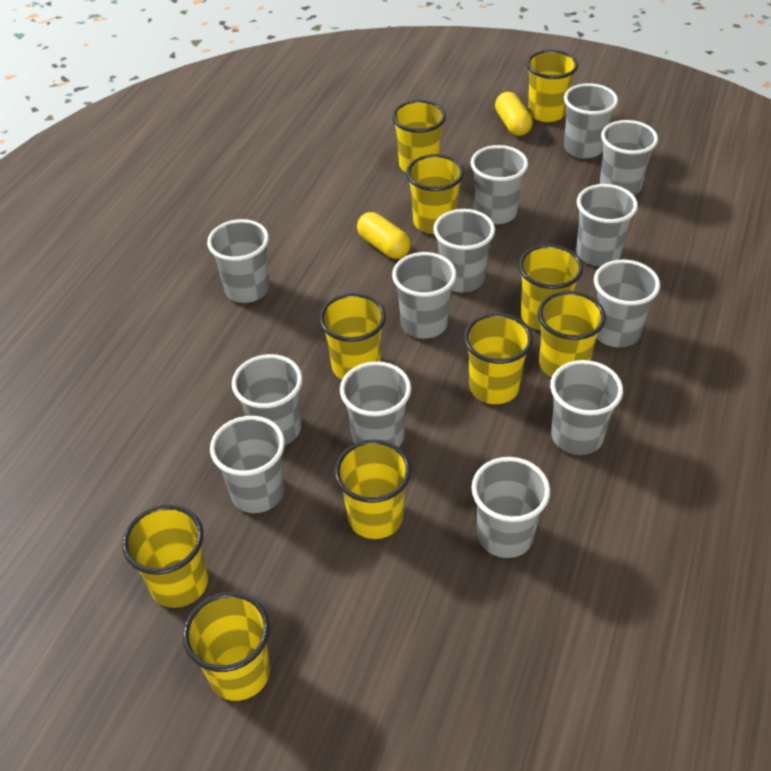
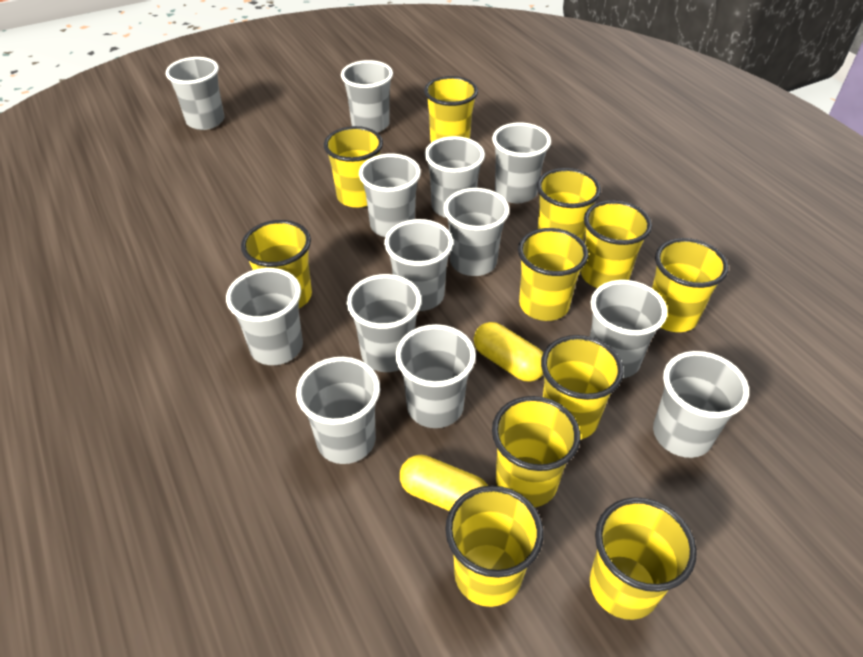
yellow cup: 10 -> 11

